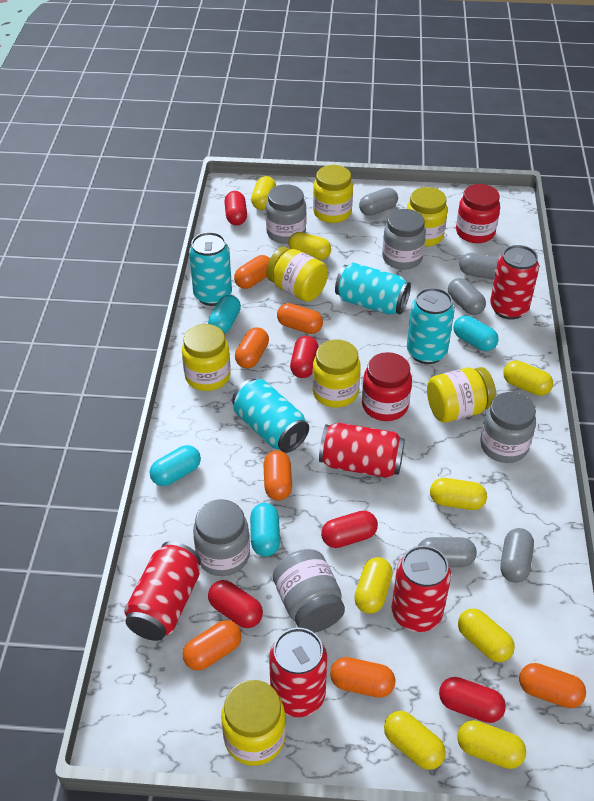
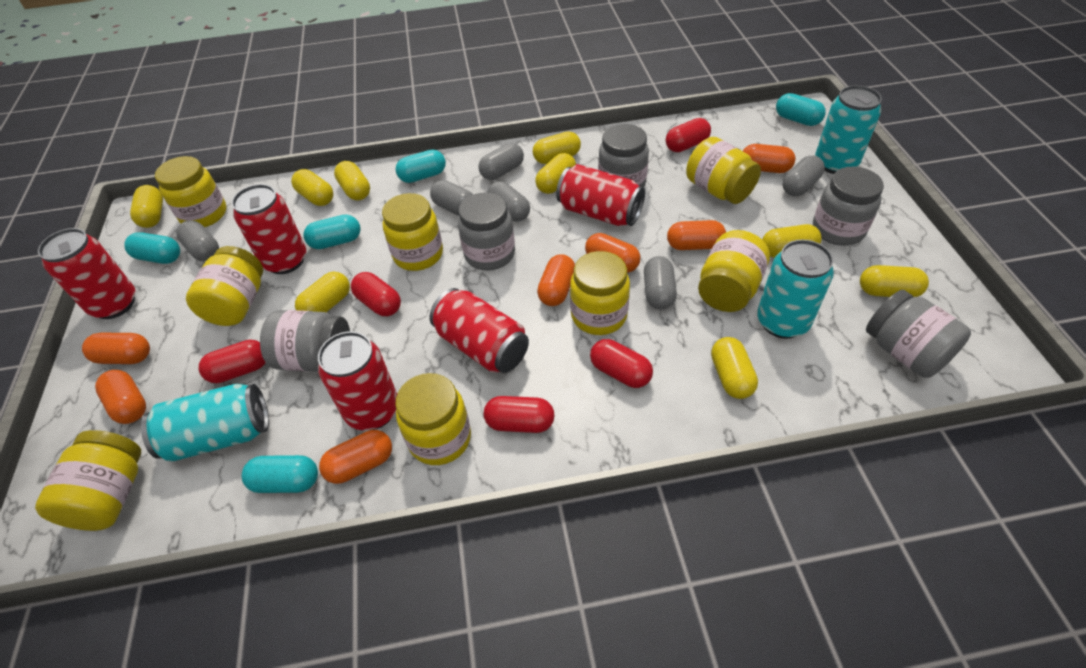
grey capsule: 5 -> 6
red jar: 2 -> 0
turquoise can: 4 -> 3
turquoise capsule: 4 -> 5
yellow capsule: 8 -> 9
yellow jar: 7 -> 8

